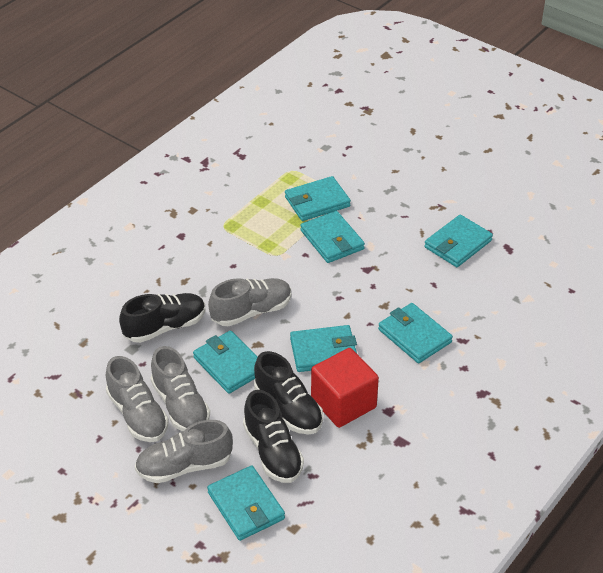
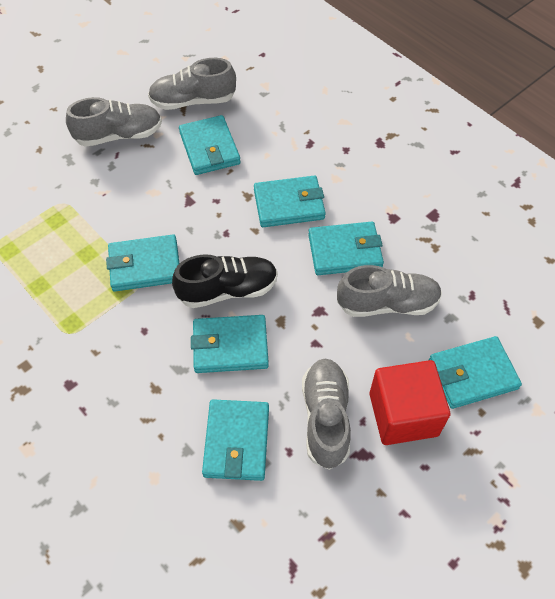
black shoe: 3 -> 1

